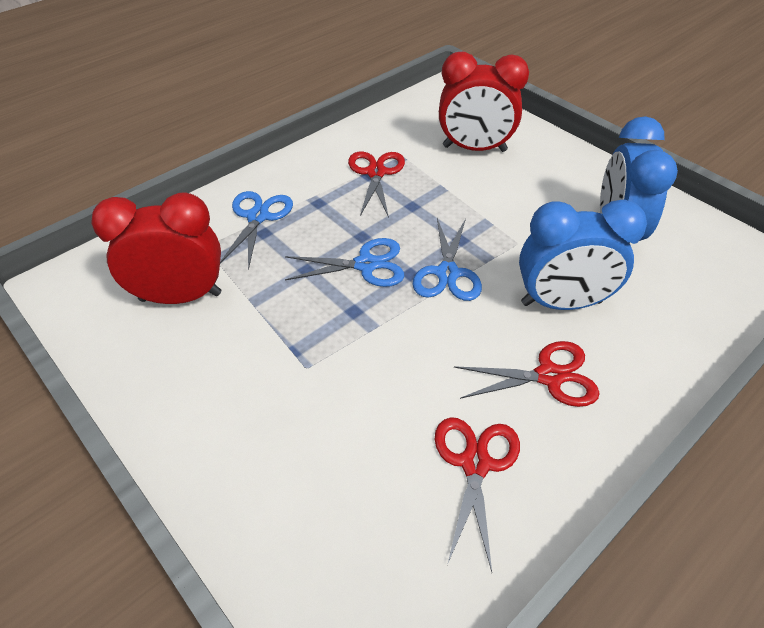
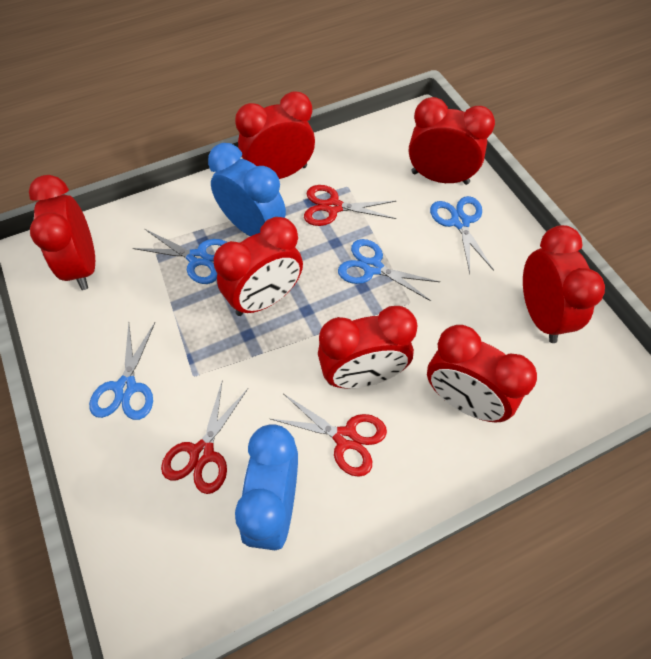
blue scissors: 3 -> 4
red clock: 2 -> 7

